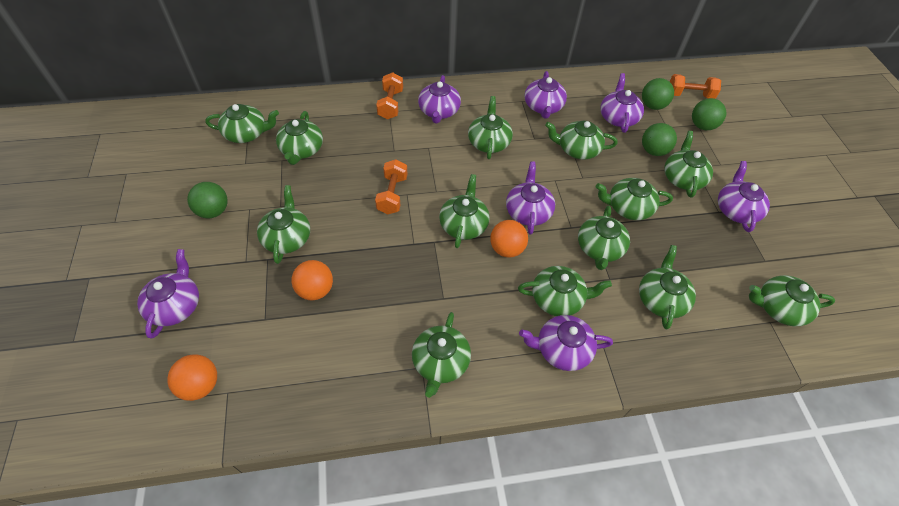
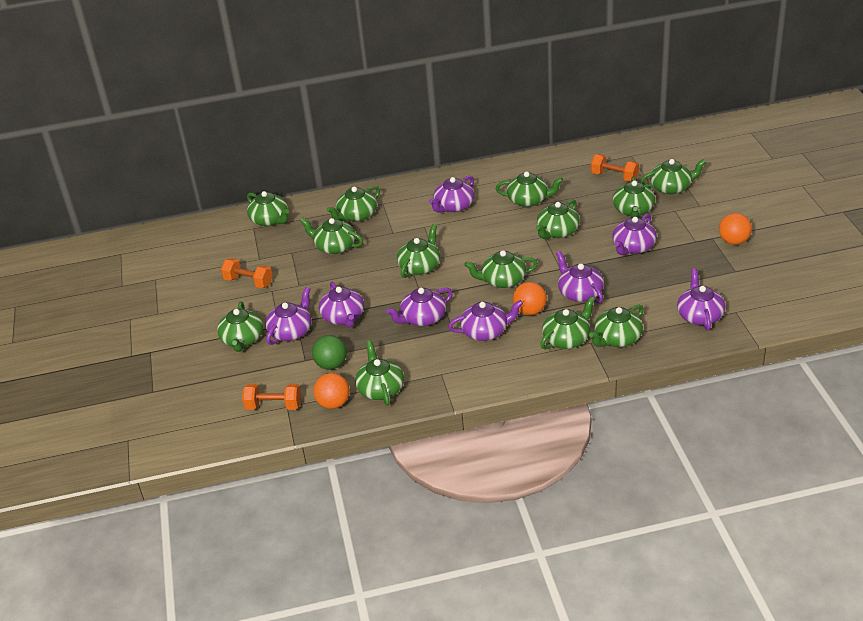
green ball: 4 -> 1
purple teapot: 7 -> 8

